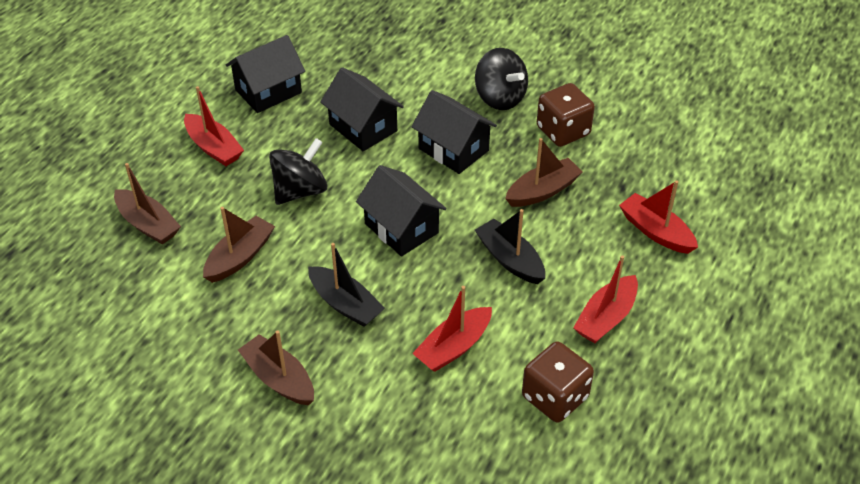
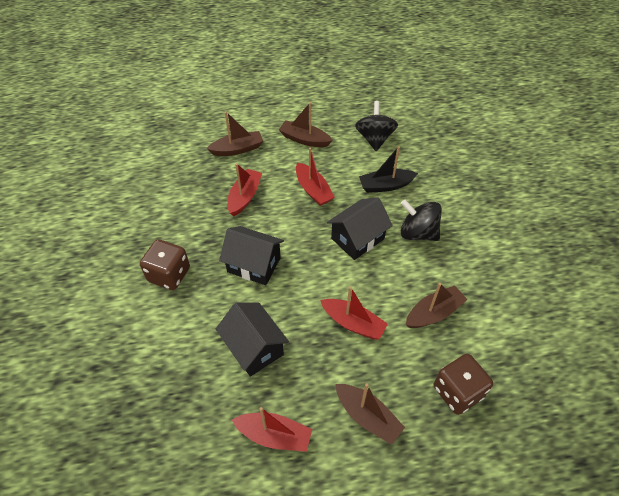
black boat: 2 -> 1
black house: 4 -> 3

